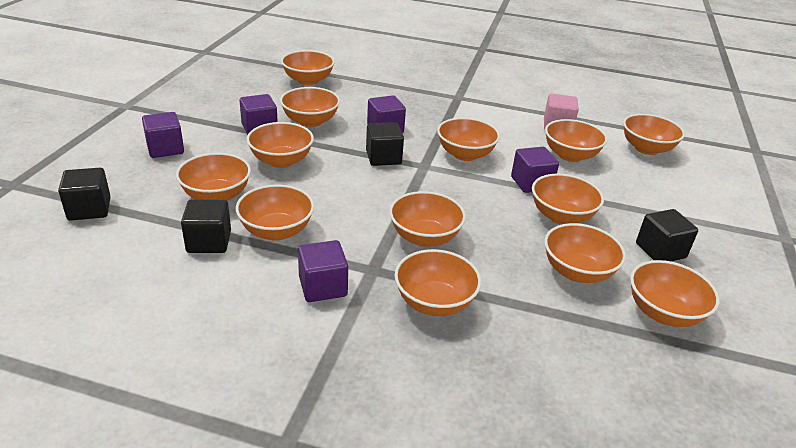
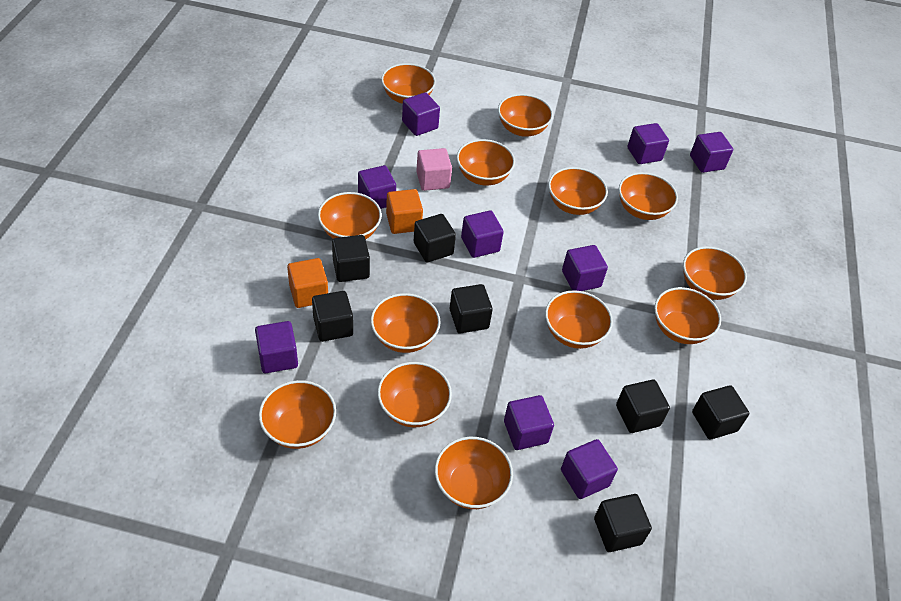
black cube: 4 -> 7
orange cube: 0 -> 2
purple cube: 5 -> 9

